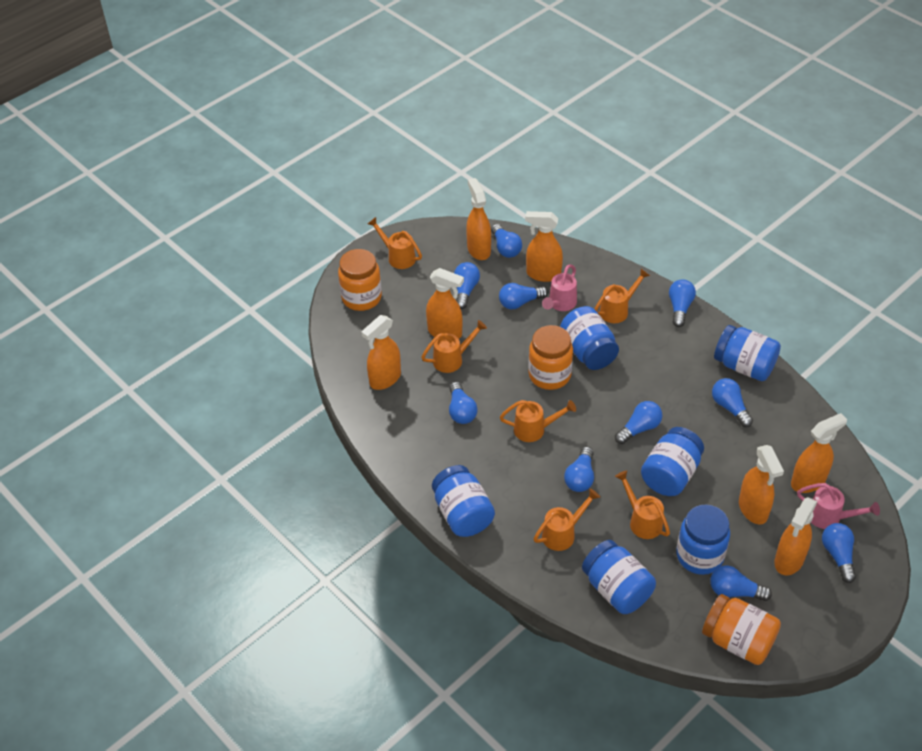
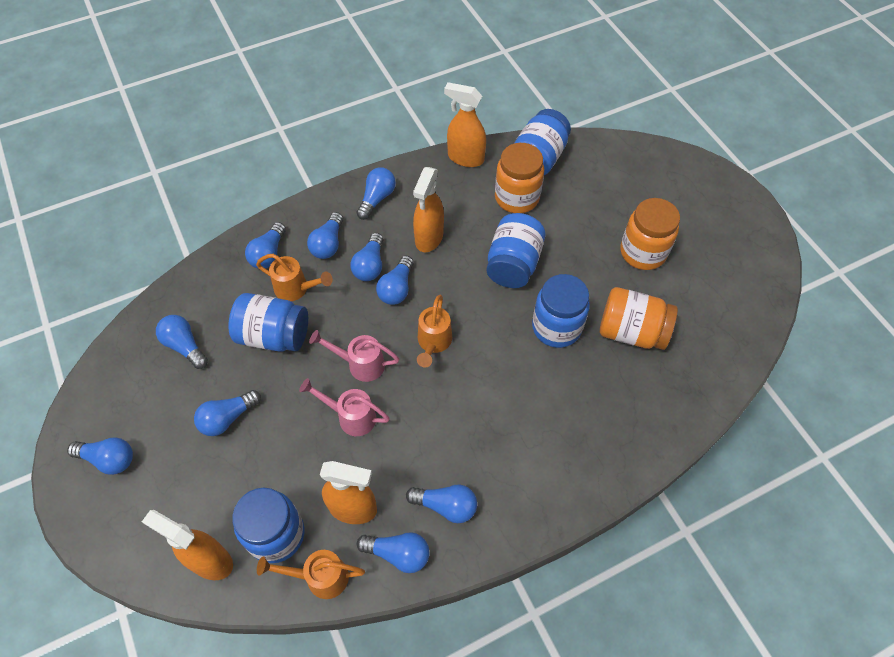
blue jar: 6 -> 5
orange spray bottle: 7 -> 4
orange watering can: 6 -> 3

